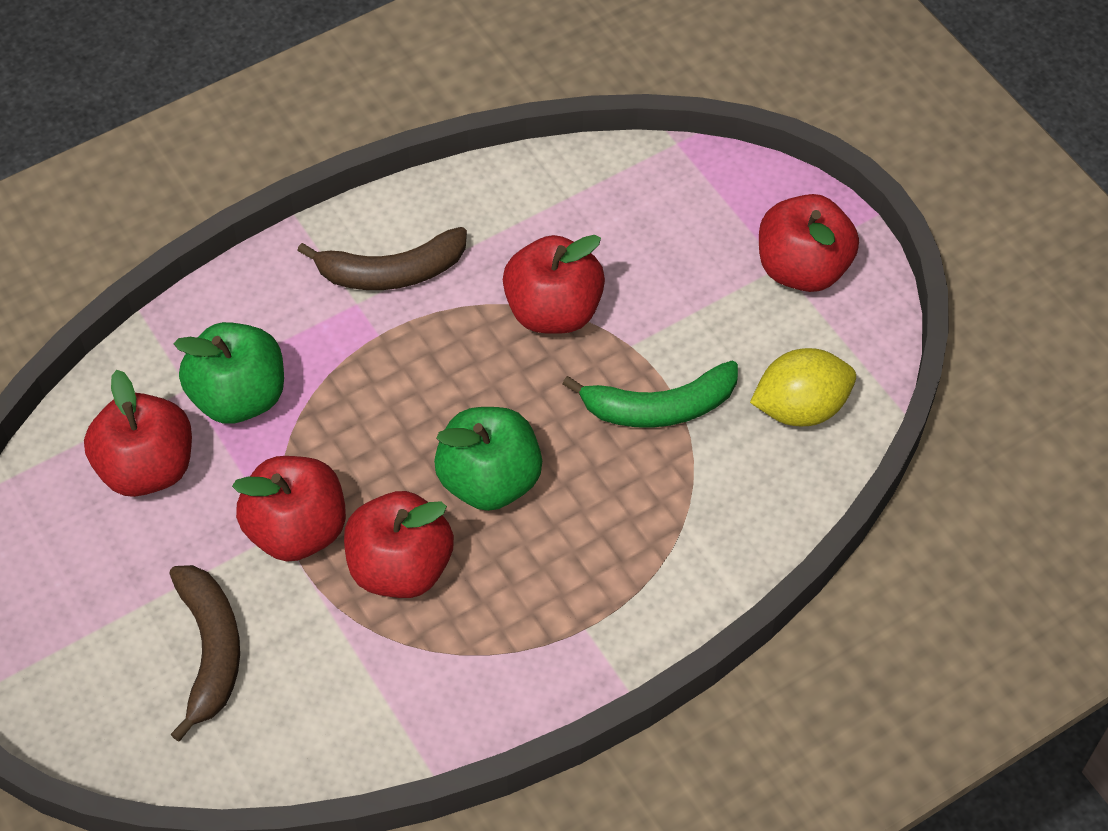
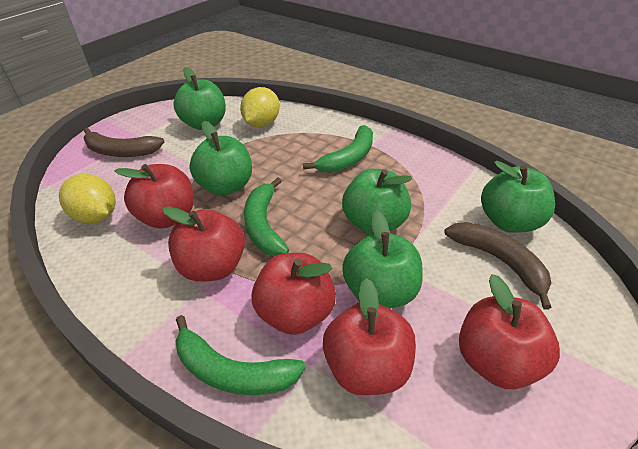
green apple: 2 -> 5
green banana: 1 -> 3
yellow lemon: 1 -> 2

